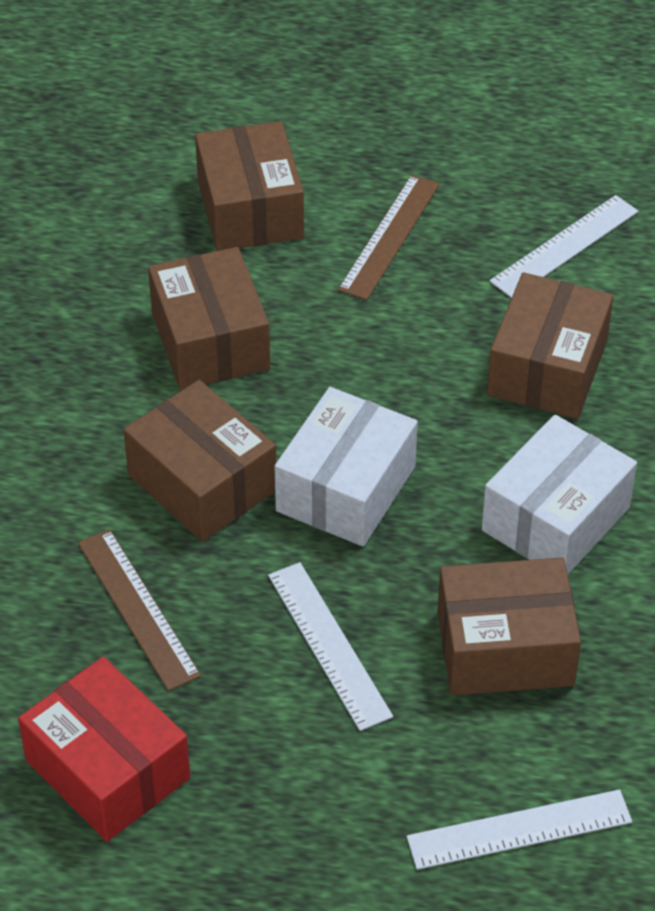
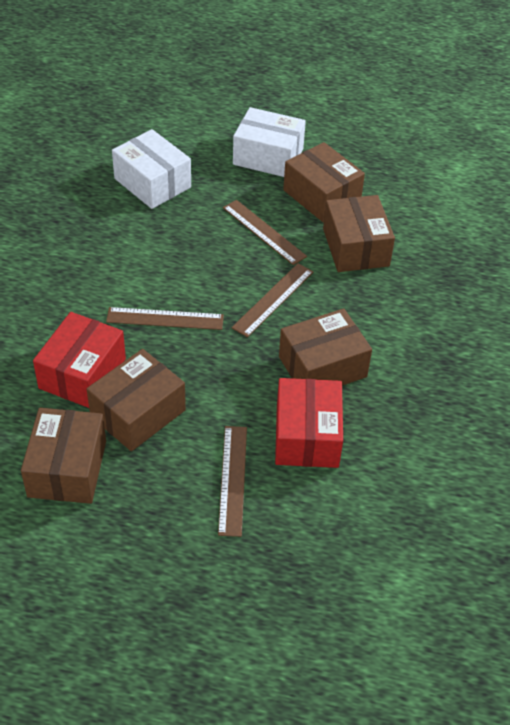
brown ruler: 2 -> 4
red box: 1 -> 2
white ruler: 3 -> 0

